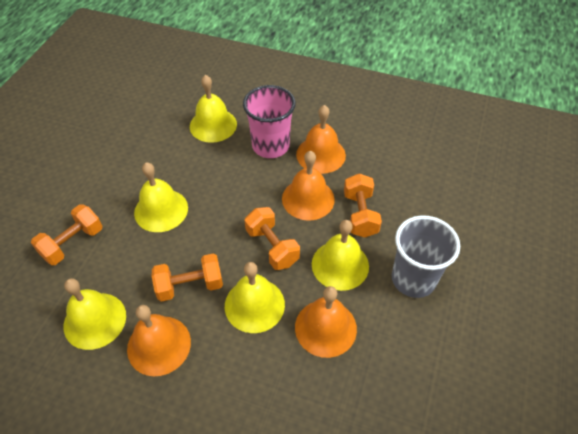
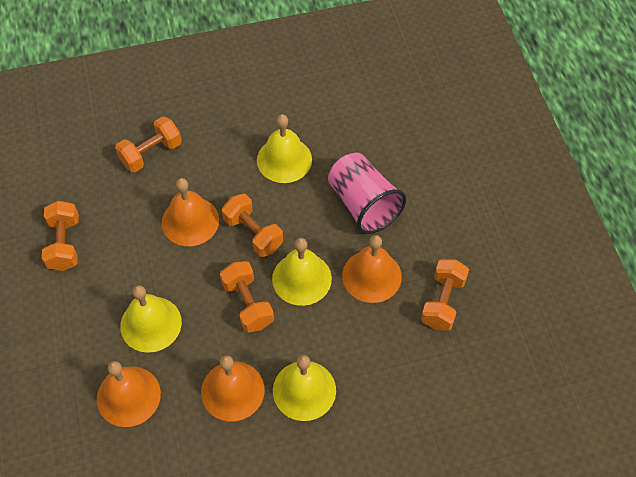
grey cup: 1 -> 0
orange dumbbell: 4 -> 5
yellow bell: 5 -> 4

